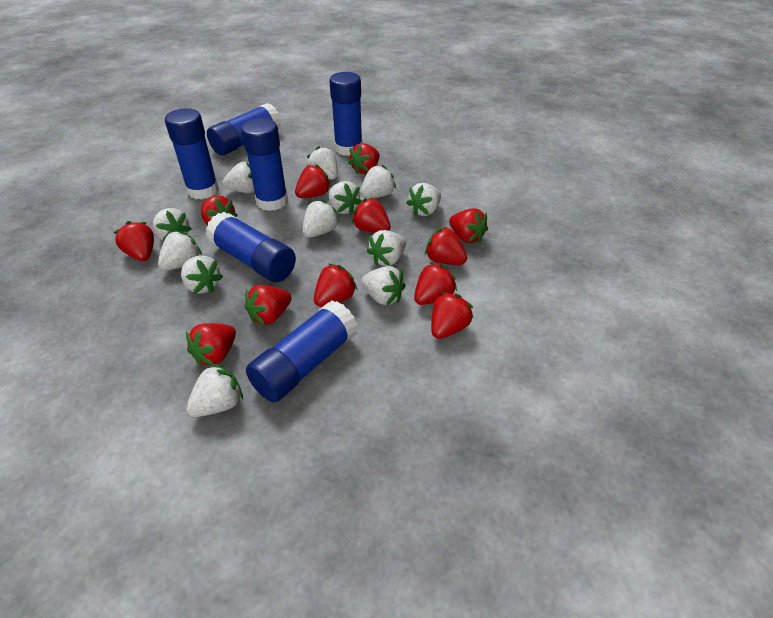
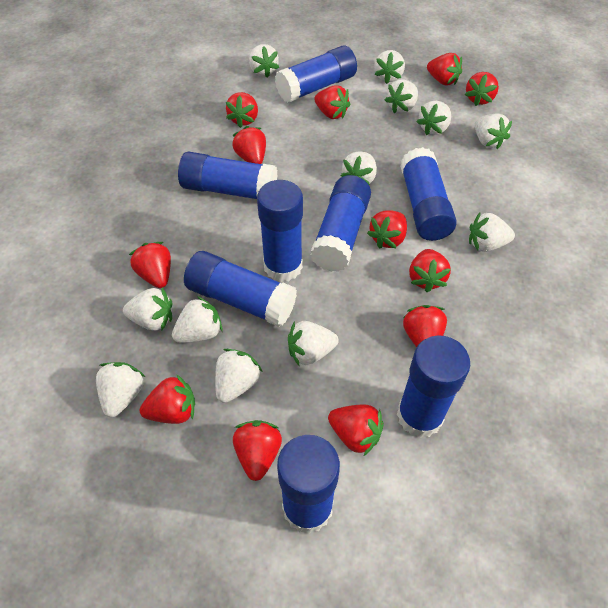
blue glue stick: 6 -> 8

